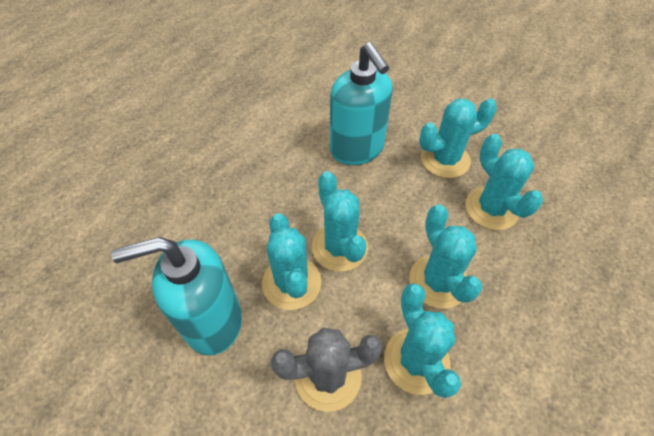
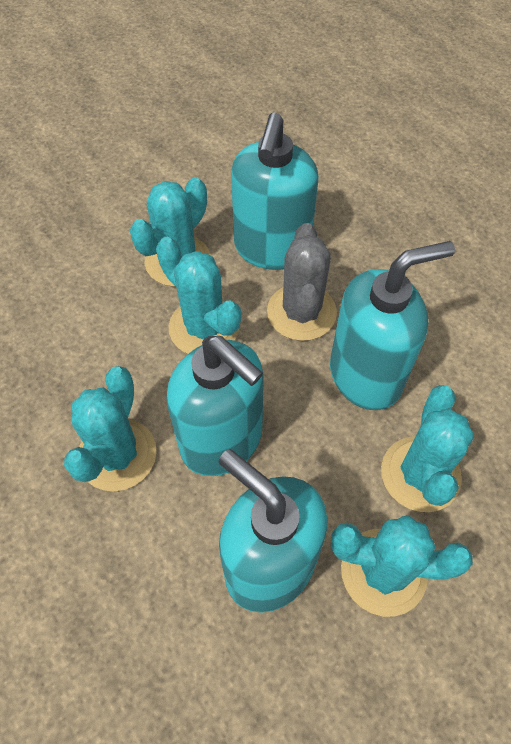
turquoise cactus: 6 -> 5
turquoise soap dispenser: 2 -> 4

